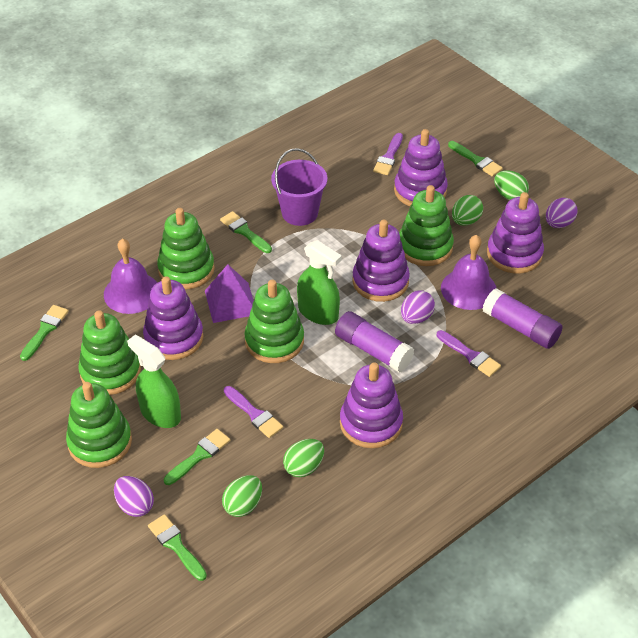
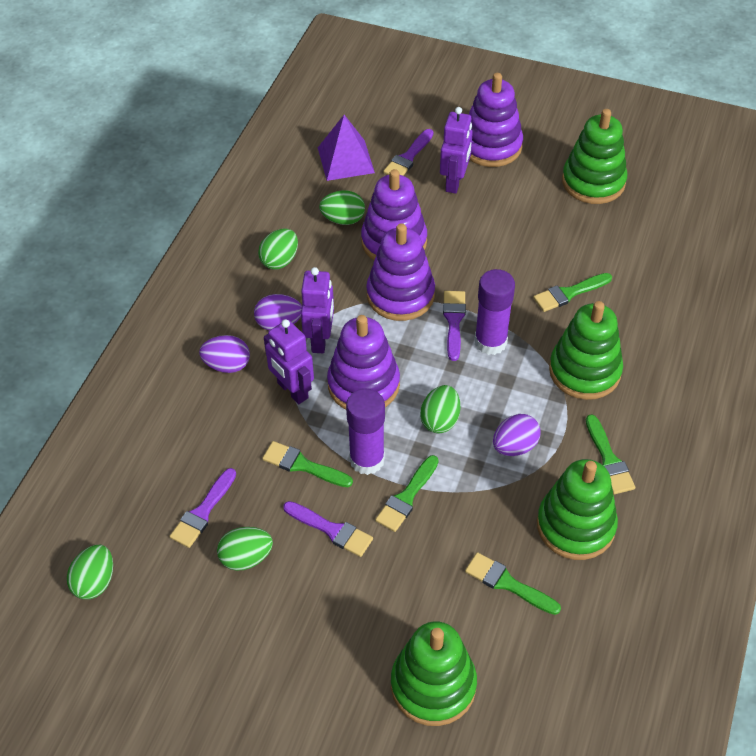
green egg: 4 -> 5
green spray bottle: 2 -> 0
green stacking toy: 5 -> 4
purple bell: 2 -> 0
purple brush: 3 -> 4
purple bucket: 1 -> 0
purple robot: 0 -> 3
purple stacking toy: 5 -> 4

